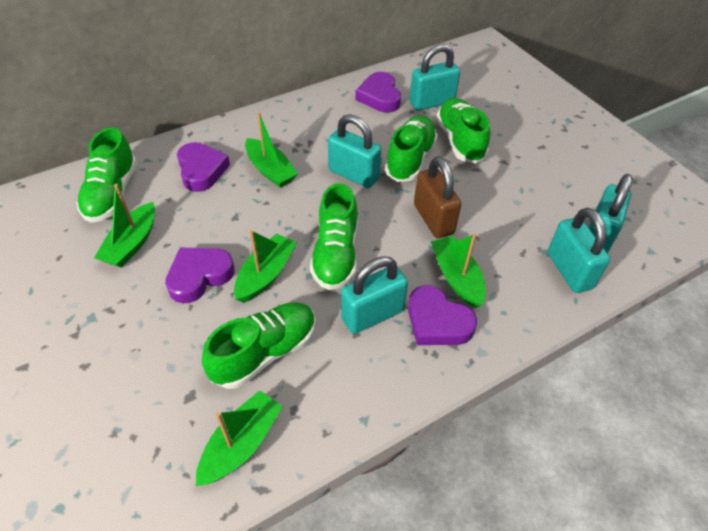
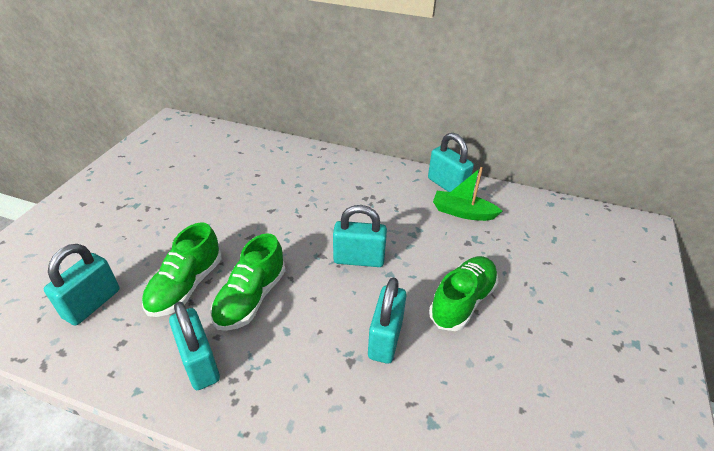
brown padlock: 1 -> 0
green boat: 5 -> 1
green shoe: 5 -> 3
purple heart: 4 -> 0

